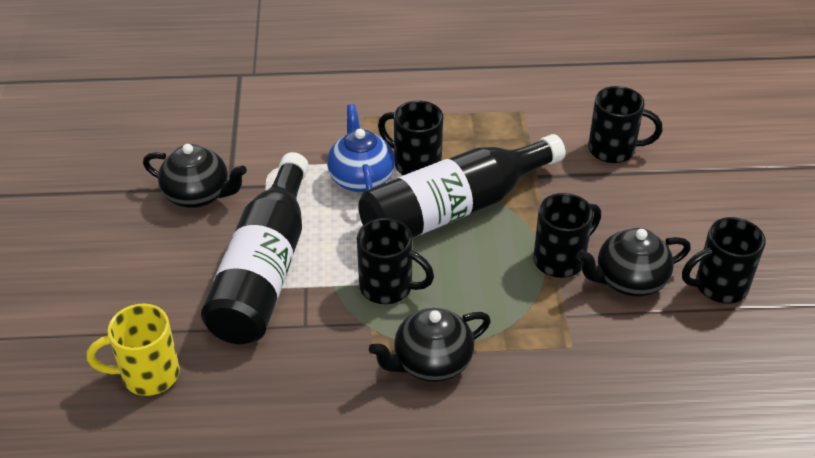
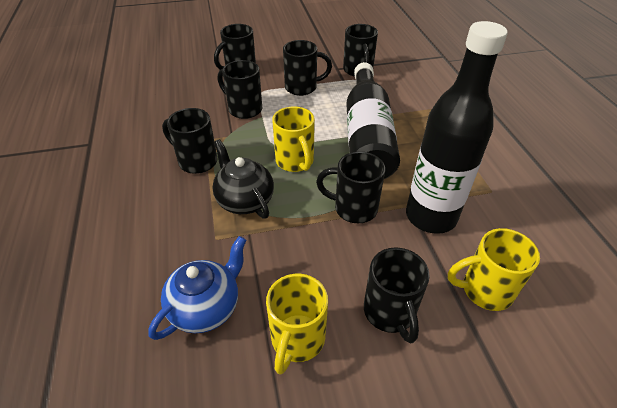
black mug: 5 -> 7
black teapot: 3 -> 1
yellow mug: 1 -> 3

